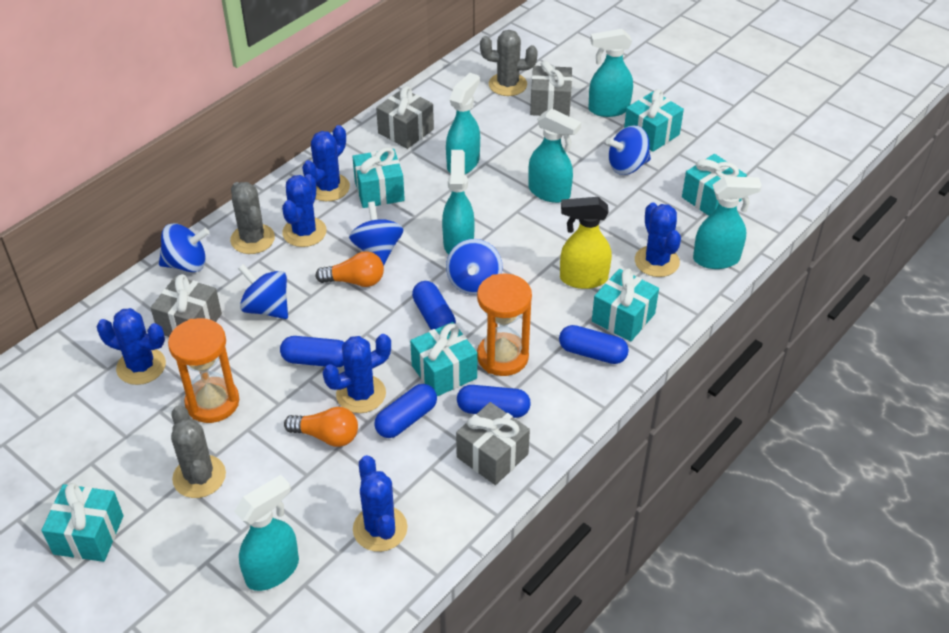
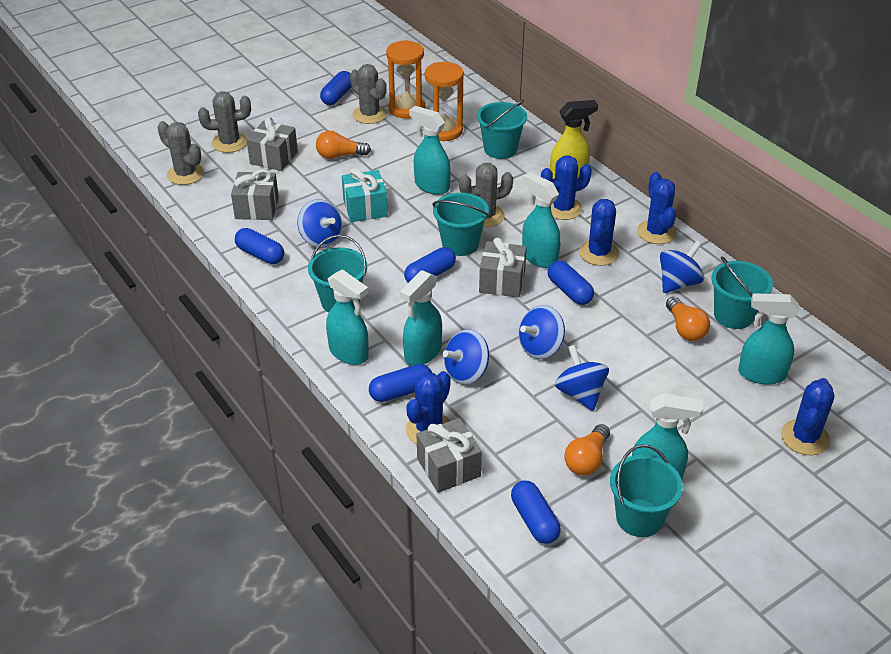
blue cactus: 6 -> 5
blue capsule: 5 -> 6
grey cactus: 3 -> 4
orange light bulb: 2 -> 3
turquoise bucket: 0 -> 5
turquoise gift: 6 -> 1

